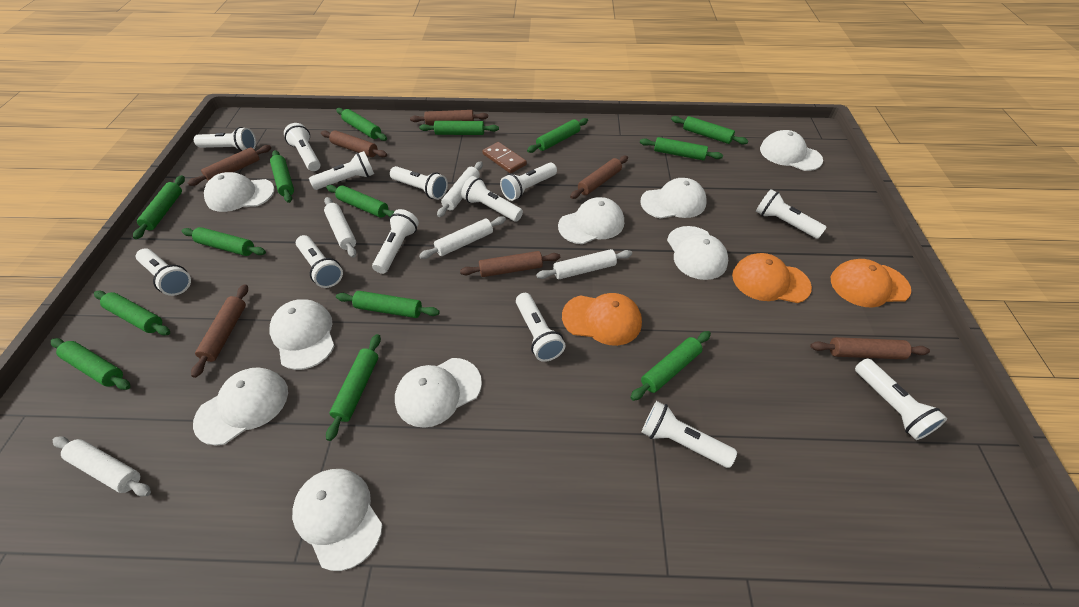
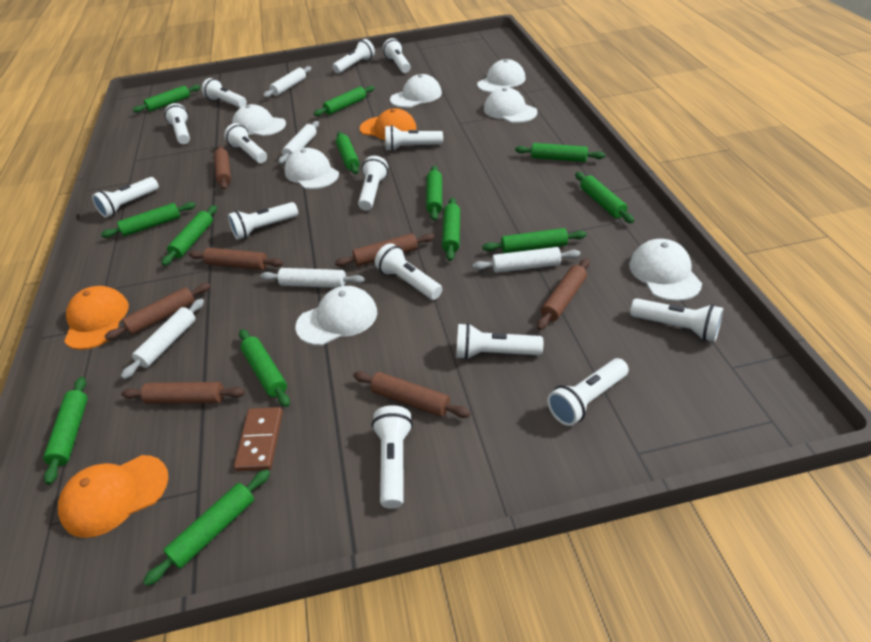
green rolling pin: 14 -> 13
white cap: 9 -> 7
white flashlight: 13 -> 14

